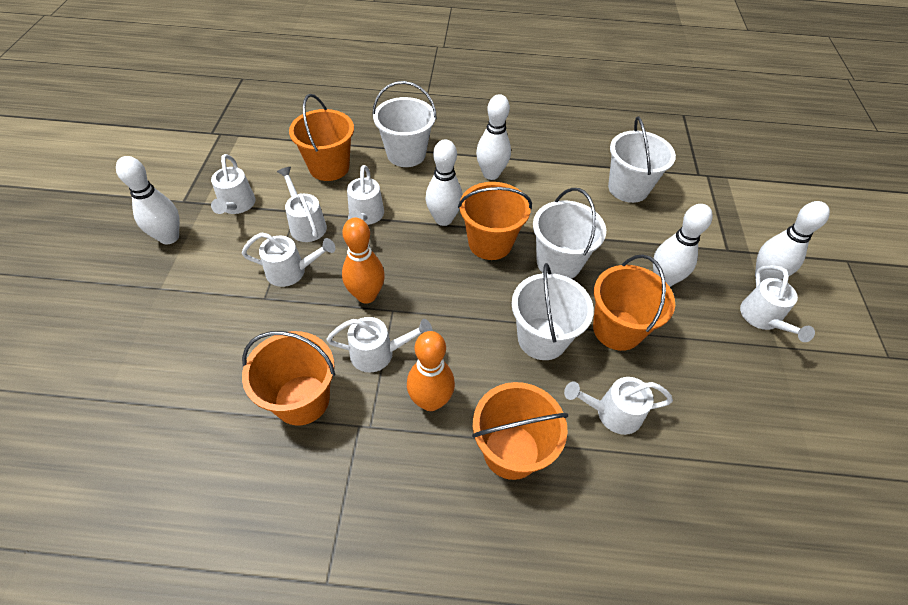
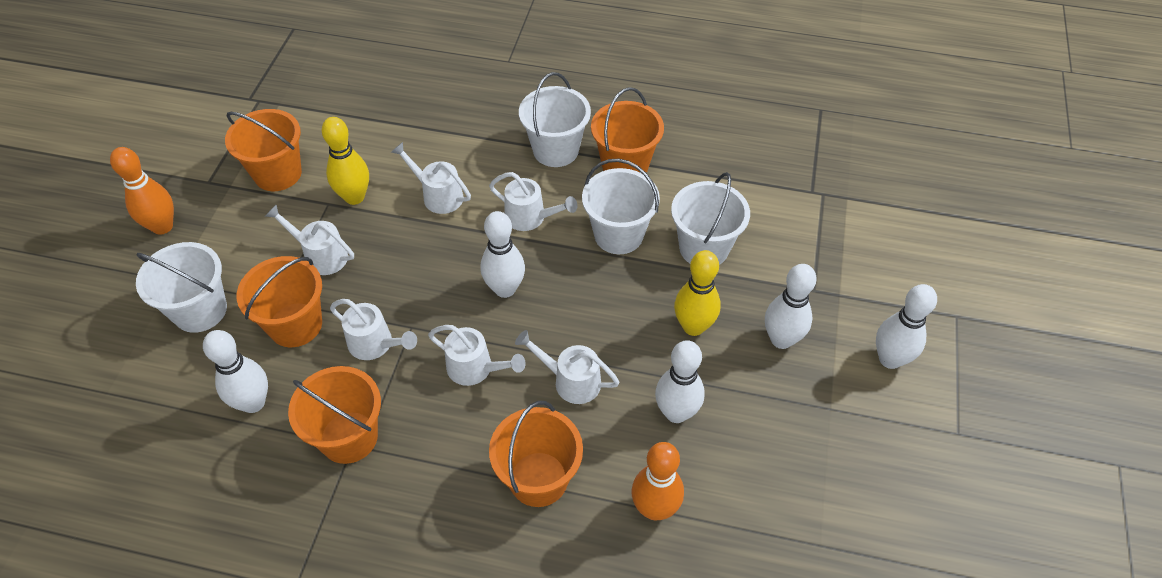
white watering can: 7 -> 6
yellow bowling pin: 0 -> 2

